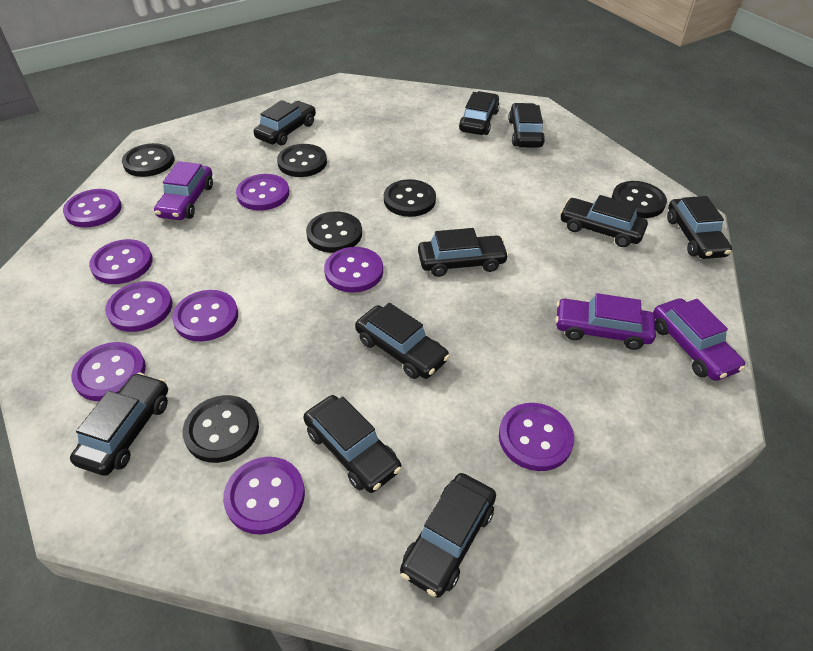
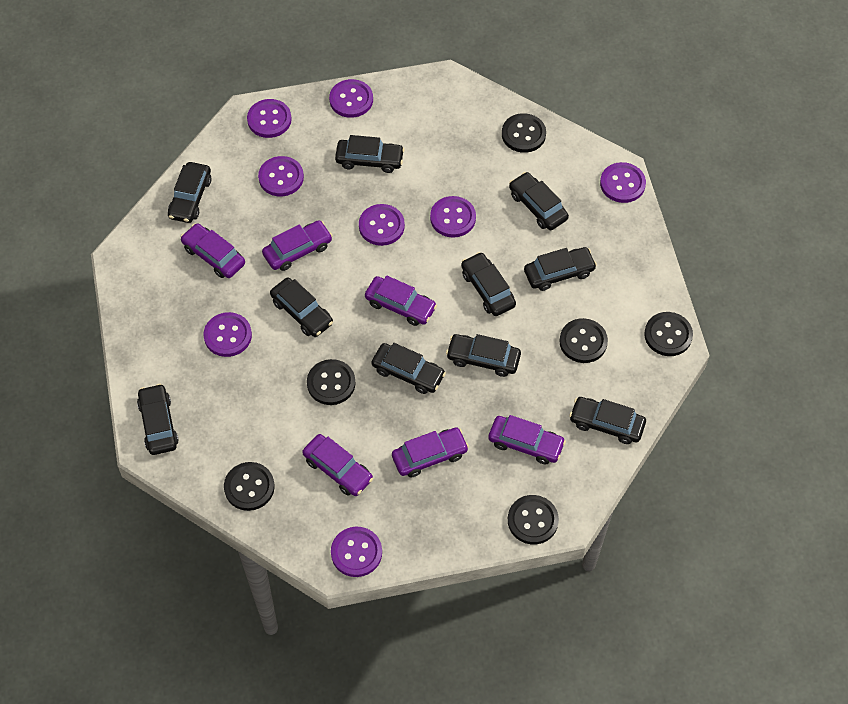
purple button: 9 -> 8
purple car: 3 -> 6

